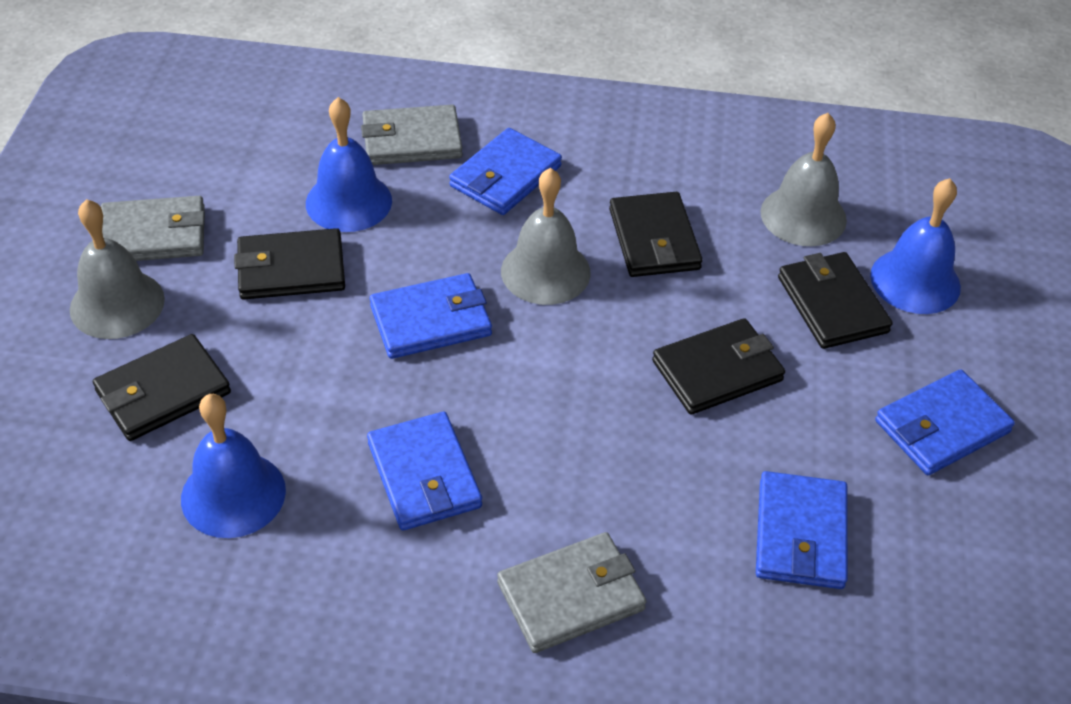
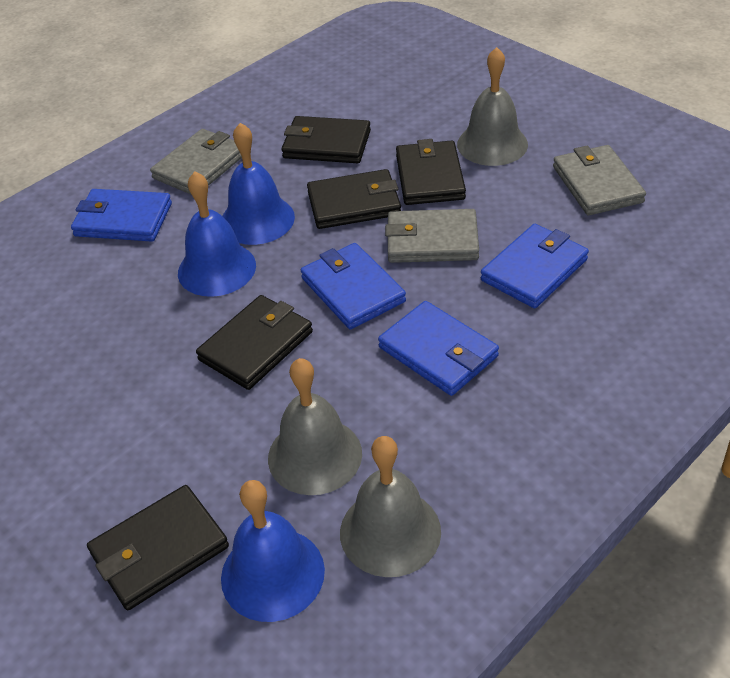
blue wallet: 5 -> 4

